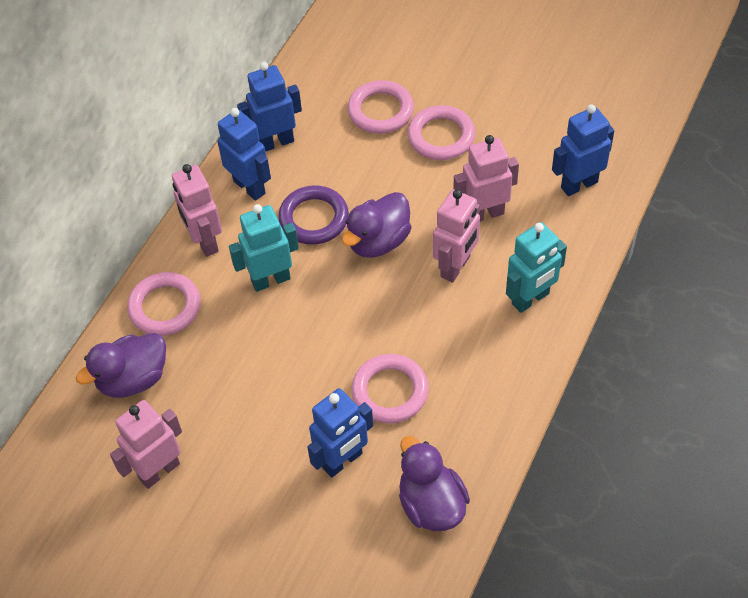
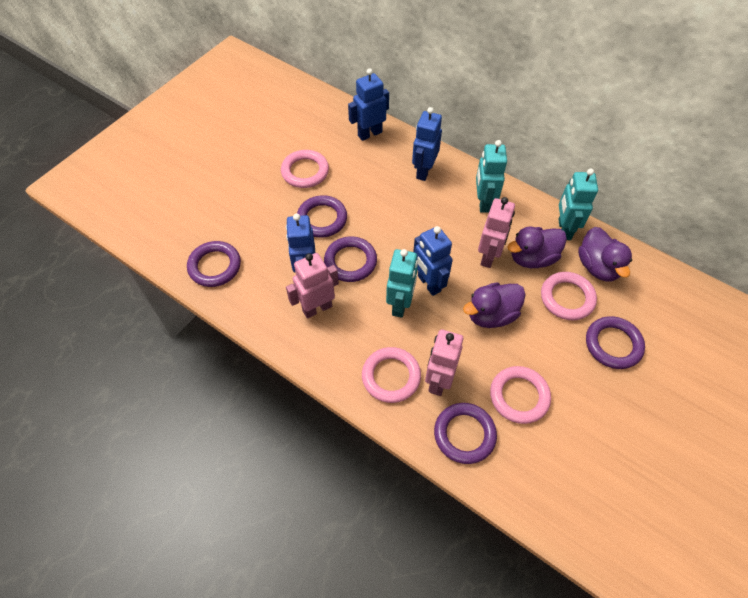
pink robot: 4 -> 3
purple ring: 1 -> 5
turquoise robot: 2 -> 3

